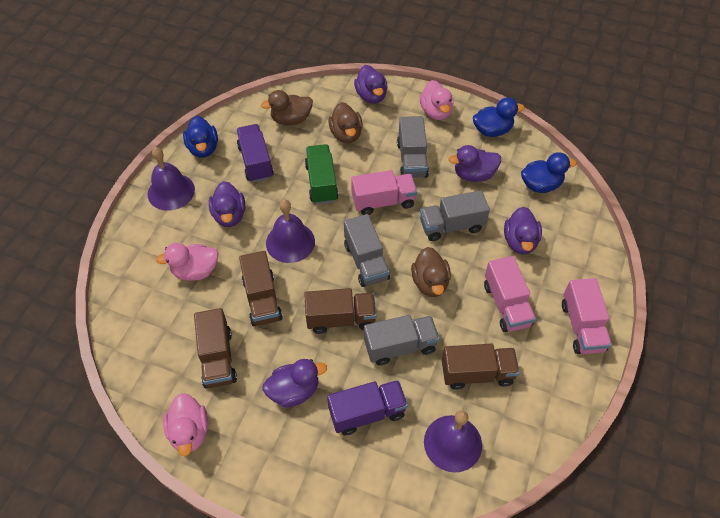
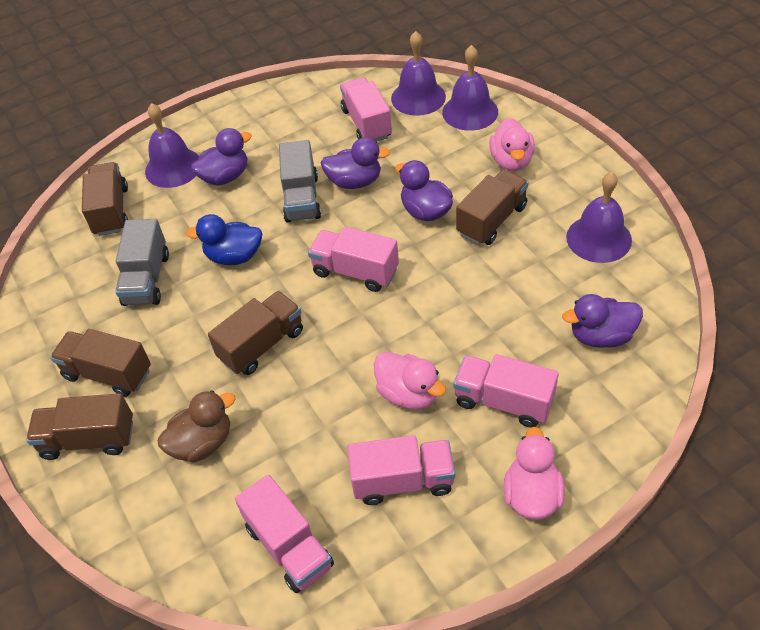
blue duck: 3 -> 1
brown duck: 3 -> 1
brown truck: 4 -> 5
green truck: 1 -> 0
grey truck: 4 -> 2
pink truck: 3 -> 5
purple bell: 3 -> 4
purple duck: 5 -> 4
purple truck: 2 -> 0

